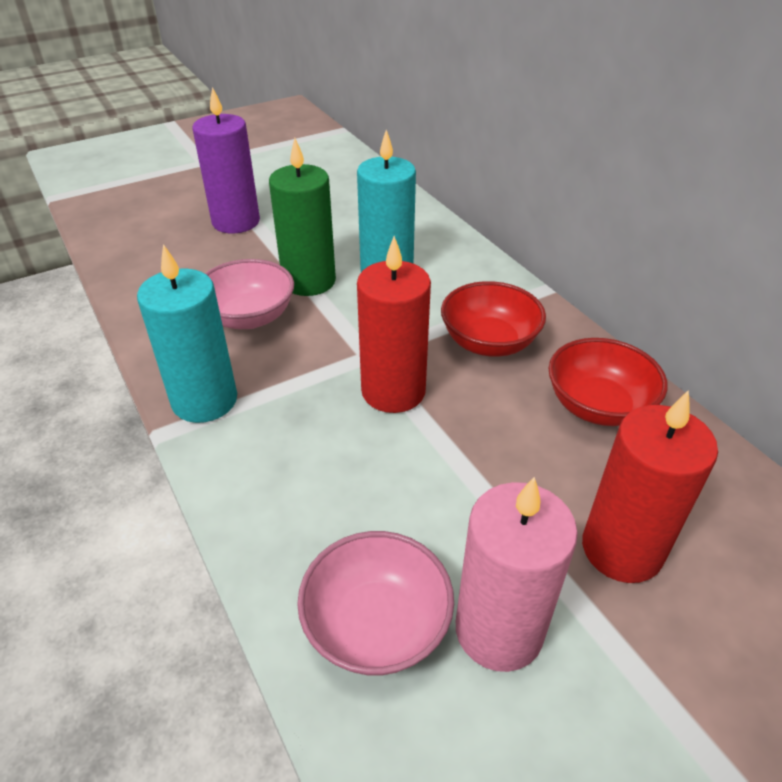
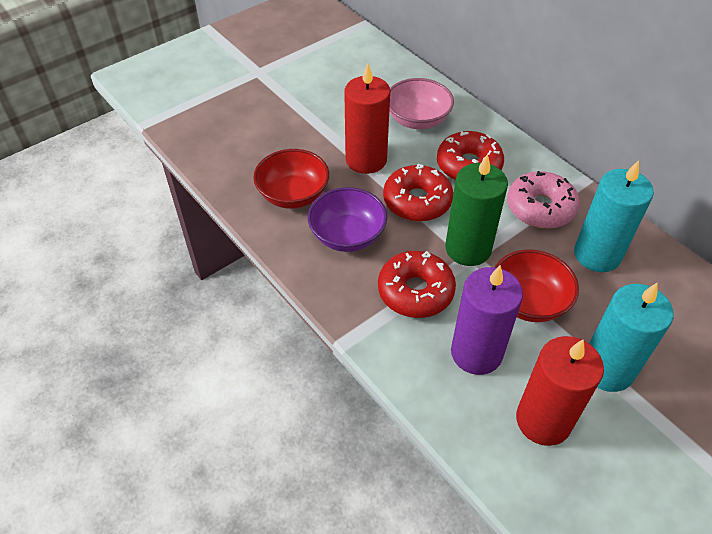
pink bowl: 2 -> 1
pink candle: 1 -> 0
pink donut: 0 -> 1
purple bowl: 0 -> 1
red donut: 0 -> 3

